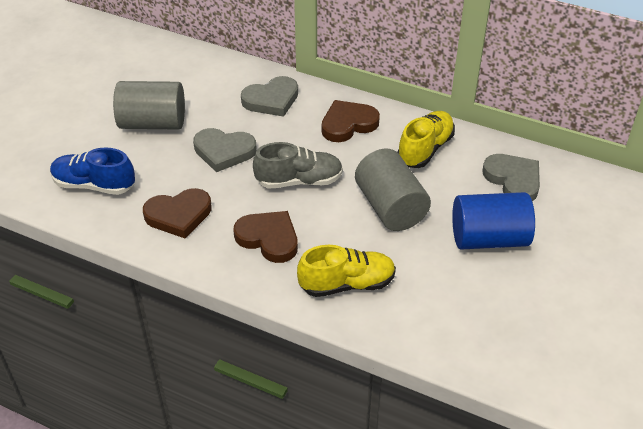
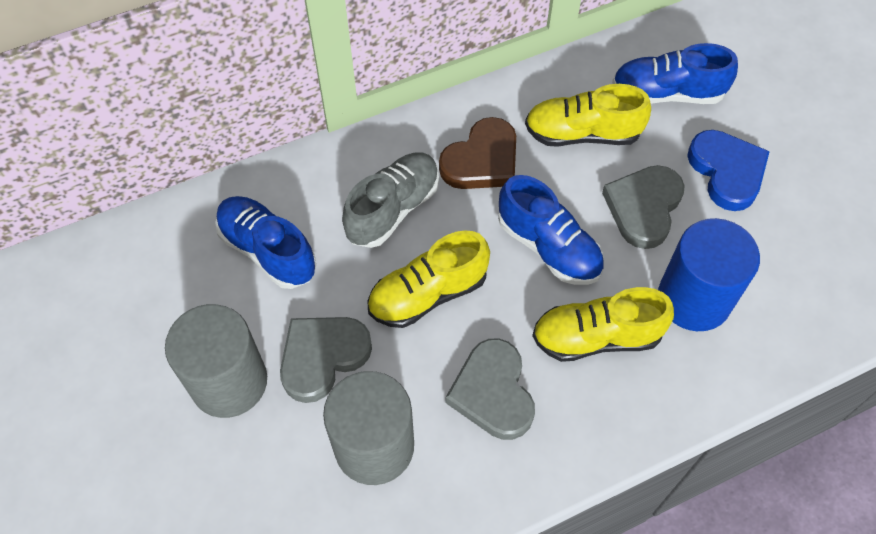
blue heart: 0 -> 1
blue shoe: 1 -> 3
brown heart: 3 -> 1
yellow shoe: 2 -> 3

